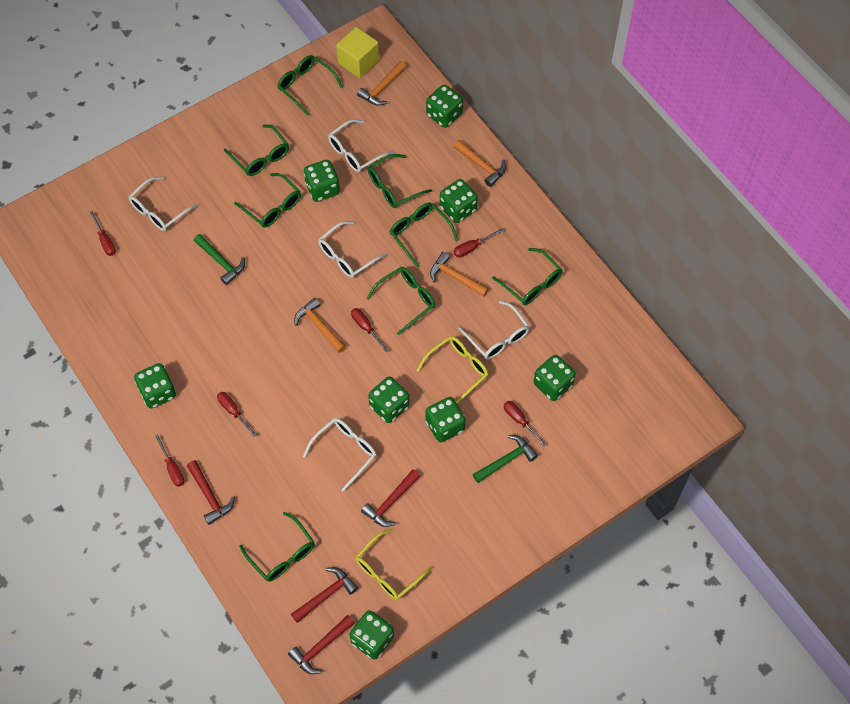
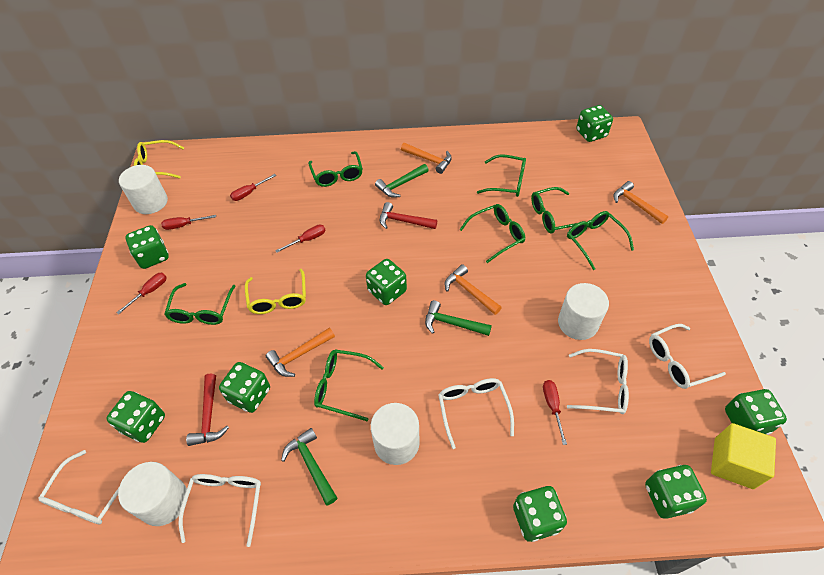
green glasses: 8 -> 7
green hammer: 2 -> 3
red hammer: 4 -> 2
red screwdriver: 6 -> 5
white cylinder: 0 -> 4

